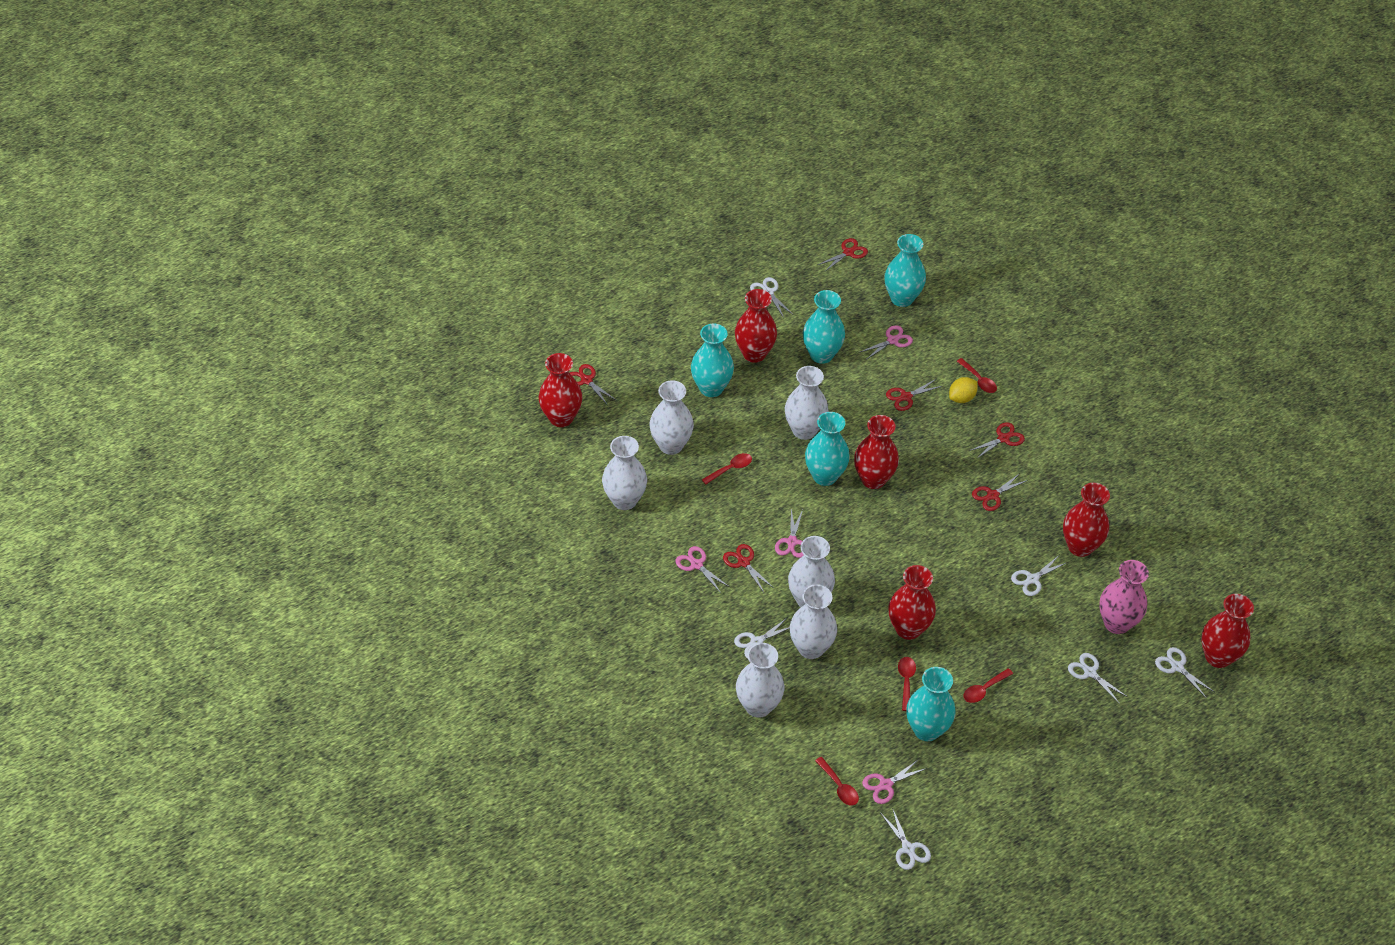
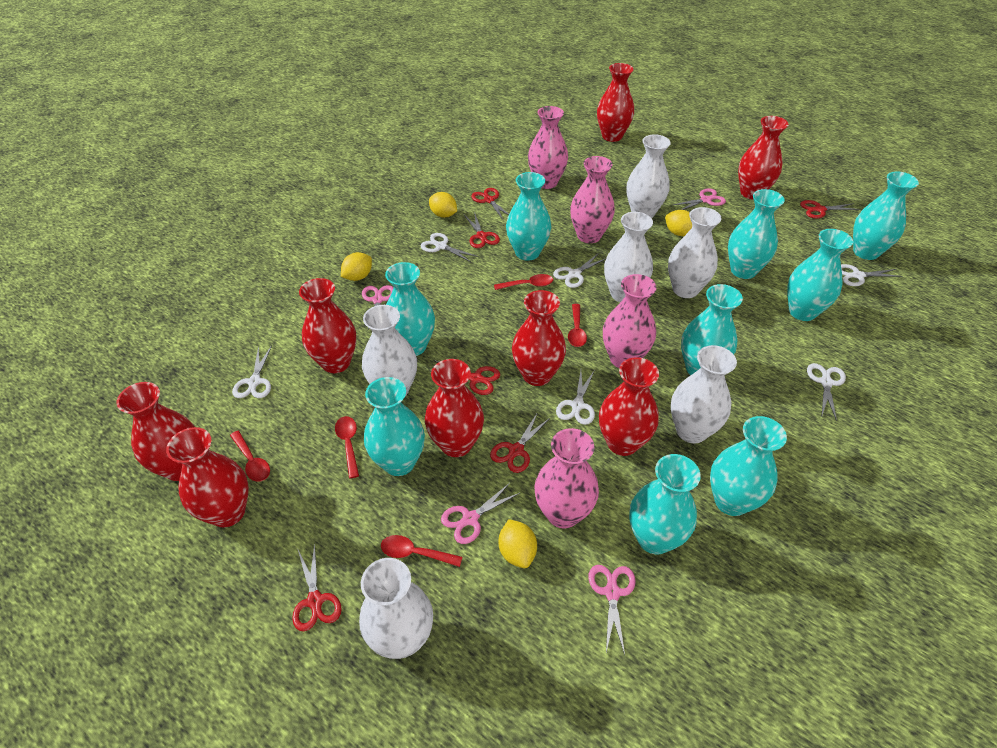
pink vase: 1 -> 4
red vase: 6 -> 8
turquoise vase: 5 -> 9
yellow lemon: 1 -> 4

